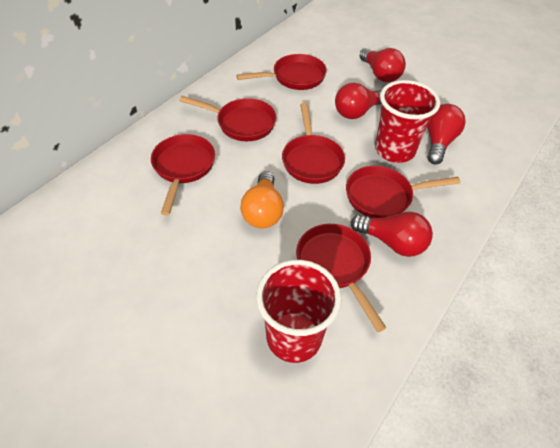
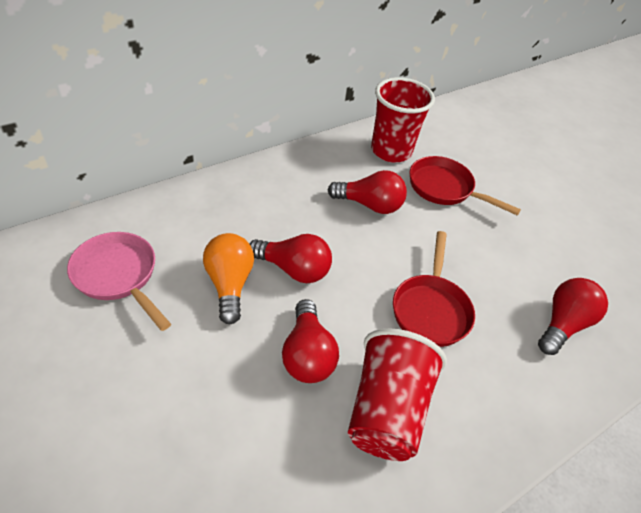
pink pan: 0 -> 1
red pan: 6 -> 2

